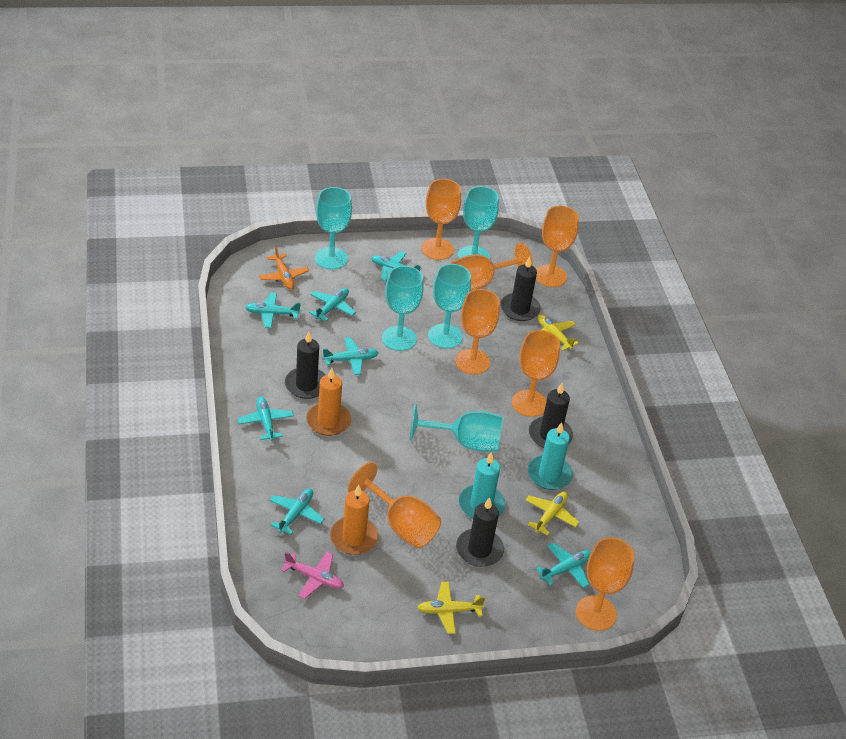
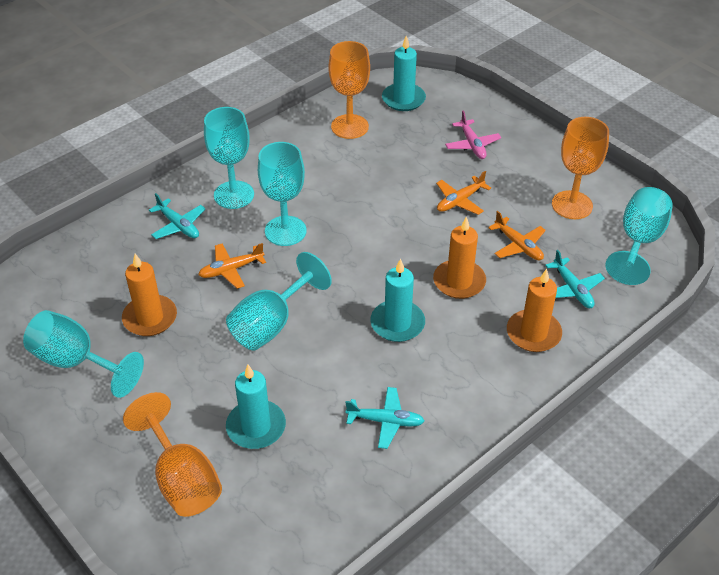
black candle: 4 -> 0
orange candle: 2 -> 3
orange goblet: 7 -> 3
orange plane: 1 -> 3
turquoise candle: 2 -> 3
turquoise plane: 7 -> 3
yellow plane: 3 -> 0

